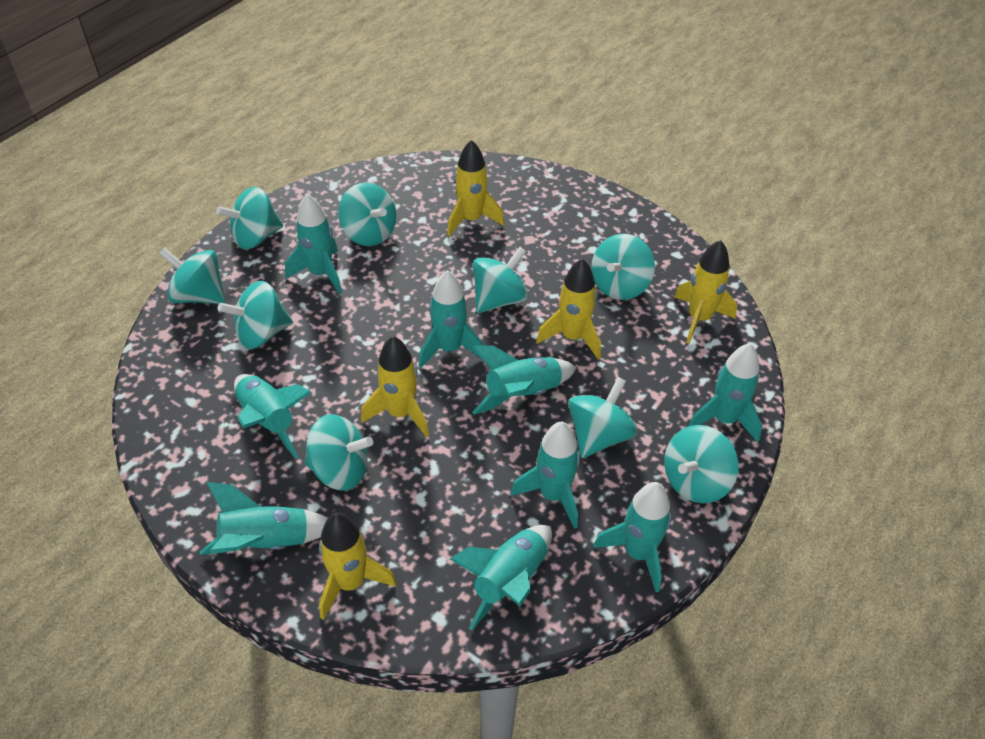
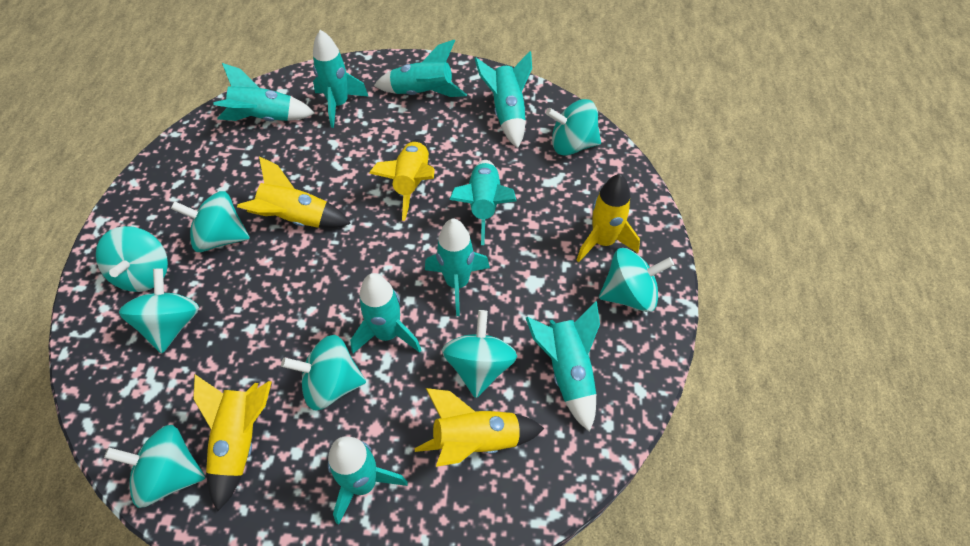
turquoise spinning top: 9 -> 8

